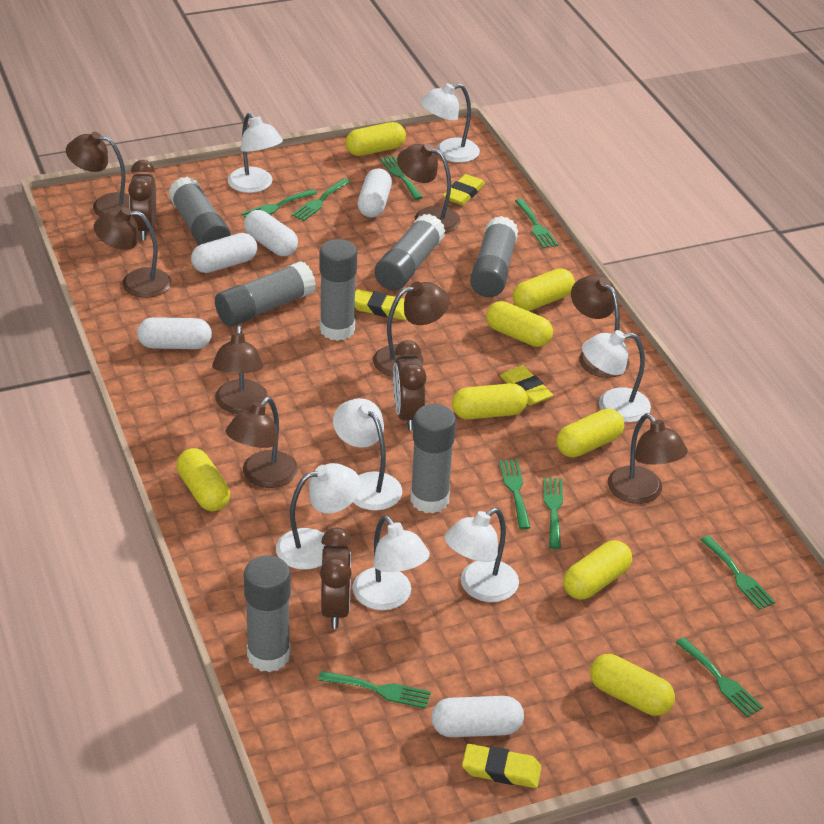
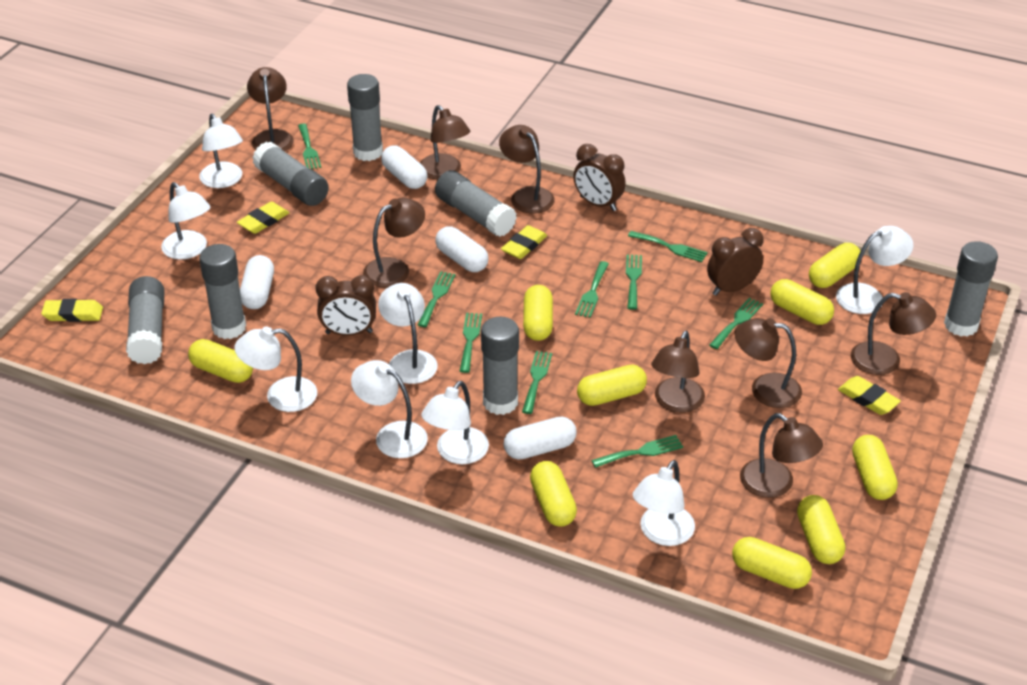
white capsule: 5 -> 4
white lamp: 7 -> 8
yellow capsule: 8 -> 9

